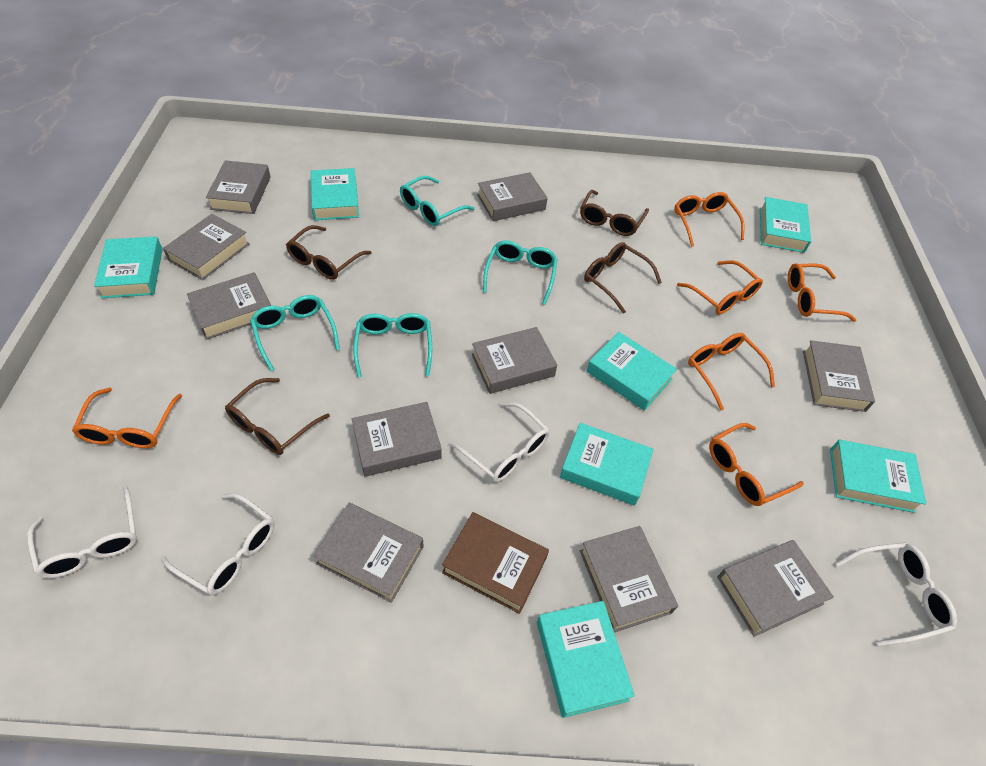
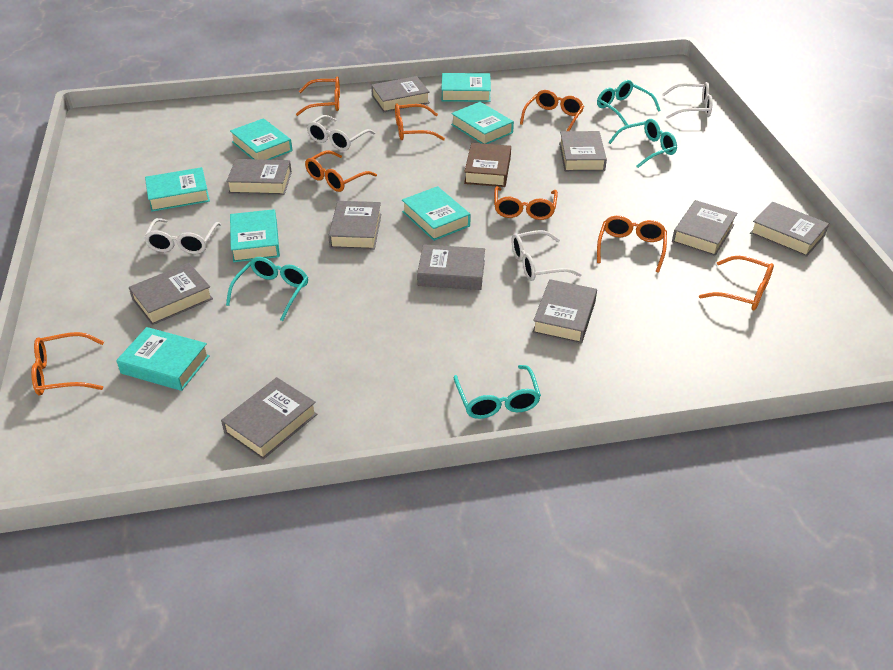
brown glasses: 4 -> 0
orange glasses: 6 -> 8

